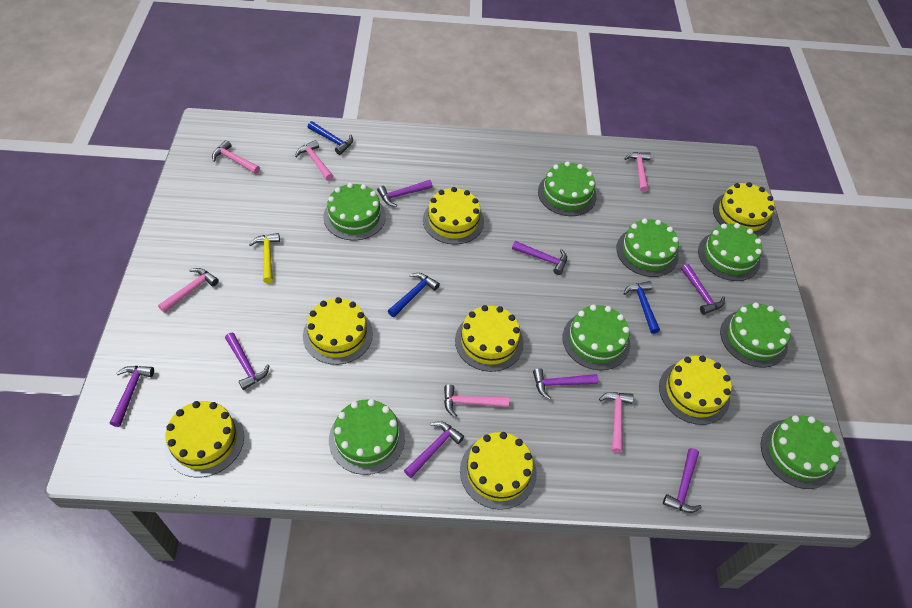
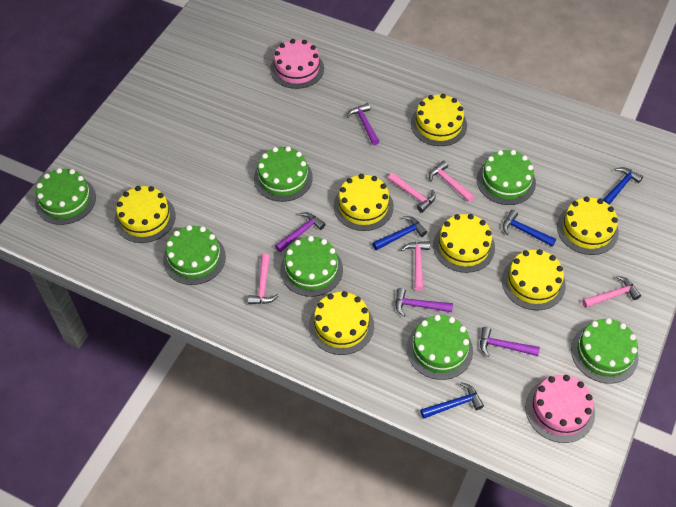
blue hammer: 3 -> 4
green cake: 8 -> 7
pink cake: 0 -> 2
pink hammer: 6 -> 5
purple hammer: 8 -> 4
yellow hammer: 1 -> 0

